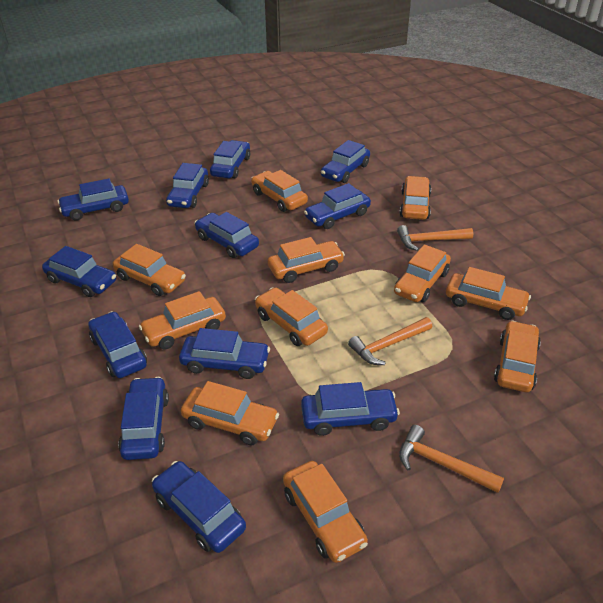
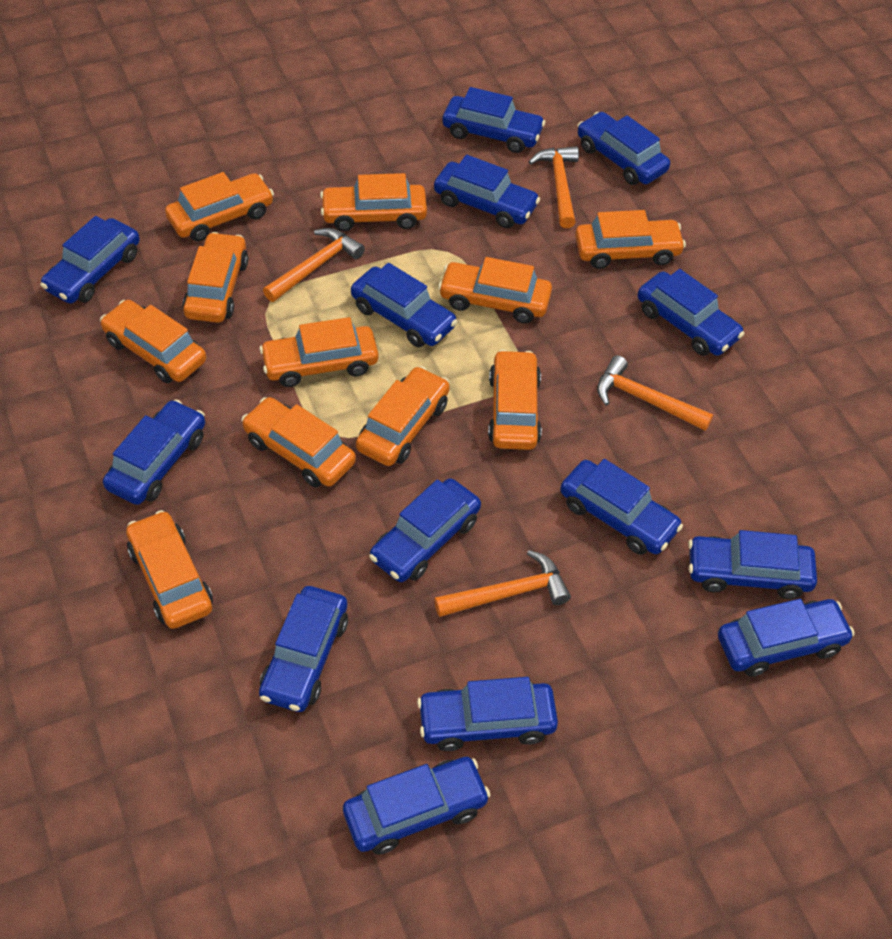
blue car: 12 -> 14
orange hammer: 3 -> 4

